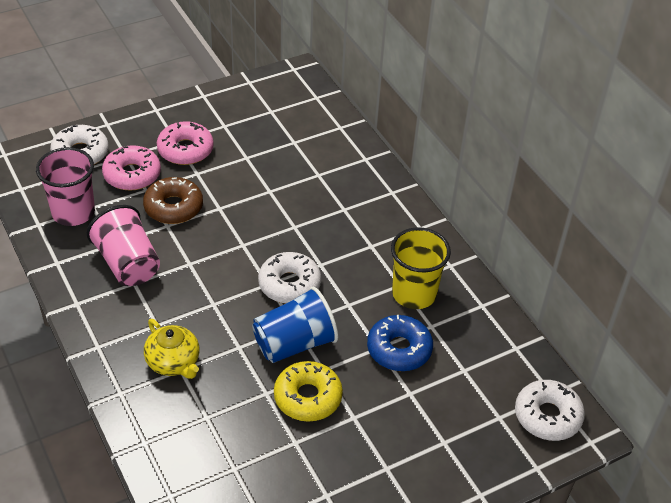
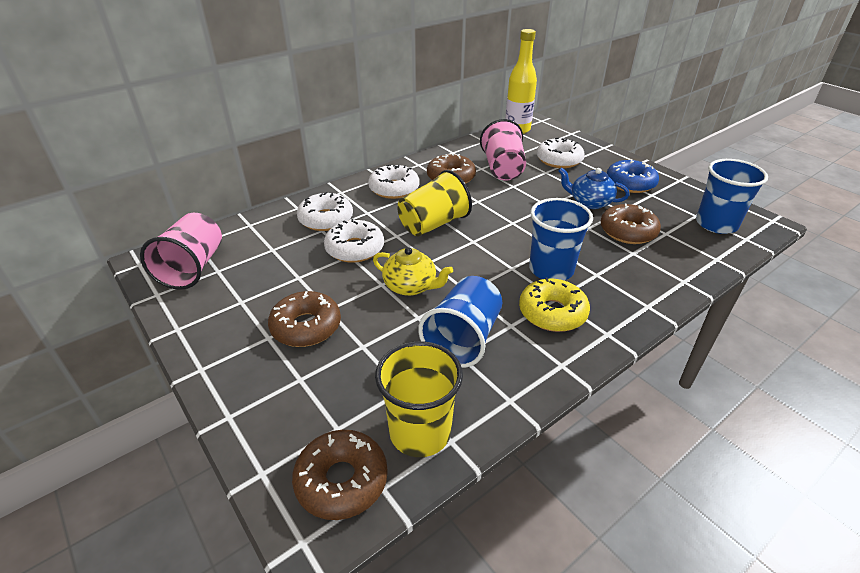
blue cup: 1 -> 3
blue teapot: 0 -> 1
brown donut: 1 -> 4
pink donut: 2 -> 0
white donut: 3 -> 4
yellow bottle: 0 -> 1
yellow cup: 1 -> 2

